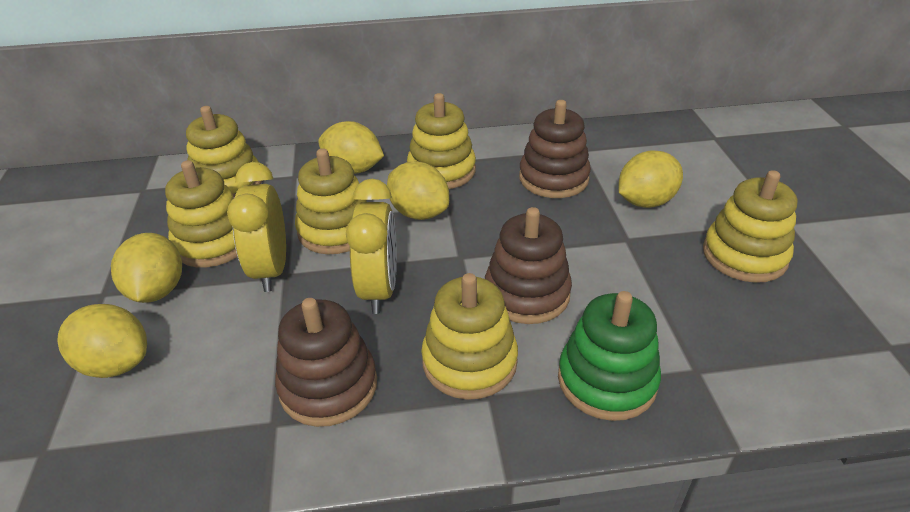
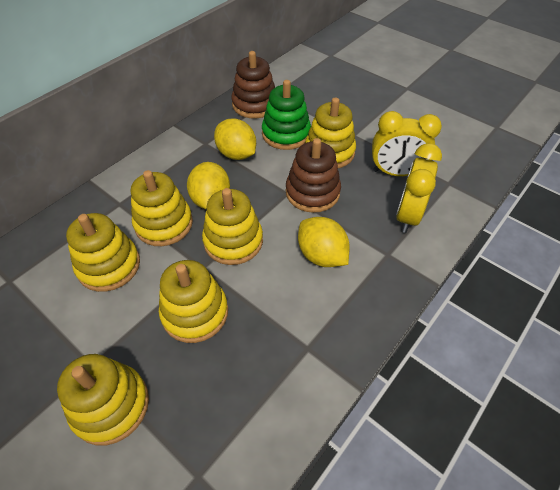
brown stacking toy: 3 -> 2
yellow lemon: 5 -> 3

